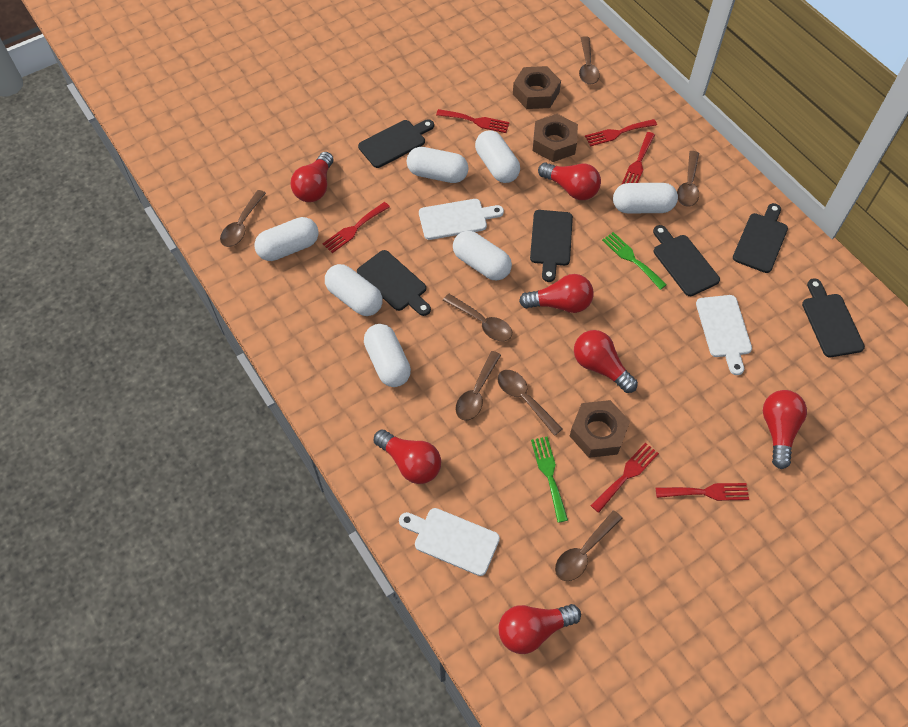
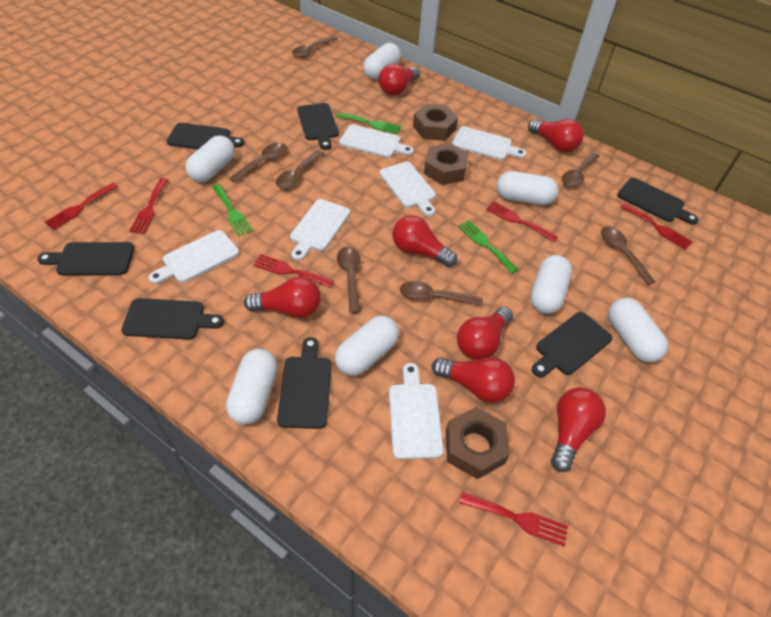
black cutting board: 6 -> 7
green fork: 2 -> 3
white cutting board: 3 -> 6

